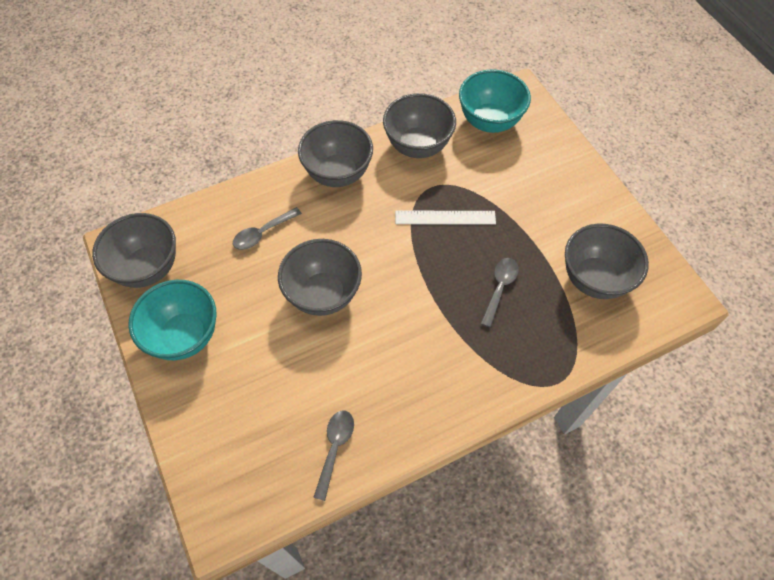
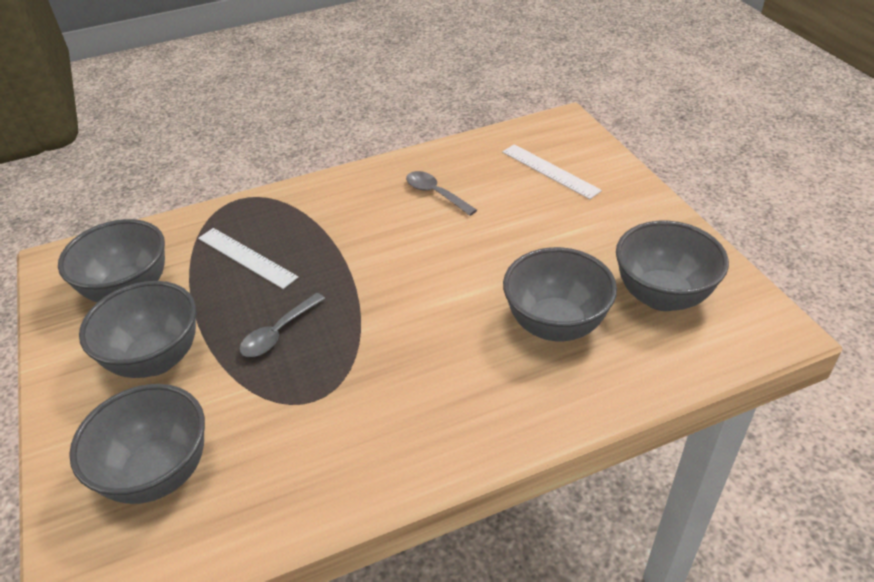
grey spoon: 3 -> 2
turquoise bowl: 2 -> 0
white ruler: 1 -> 2

